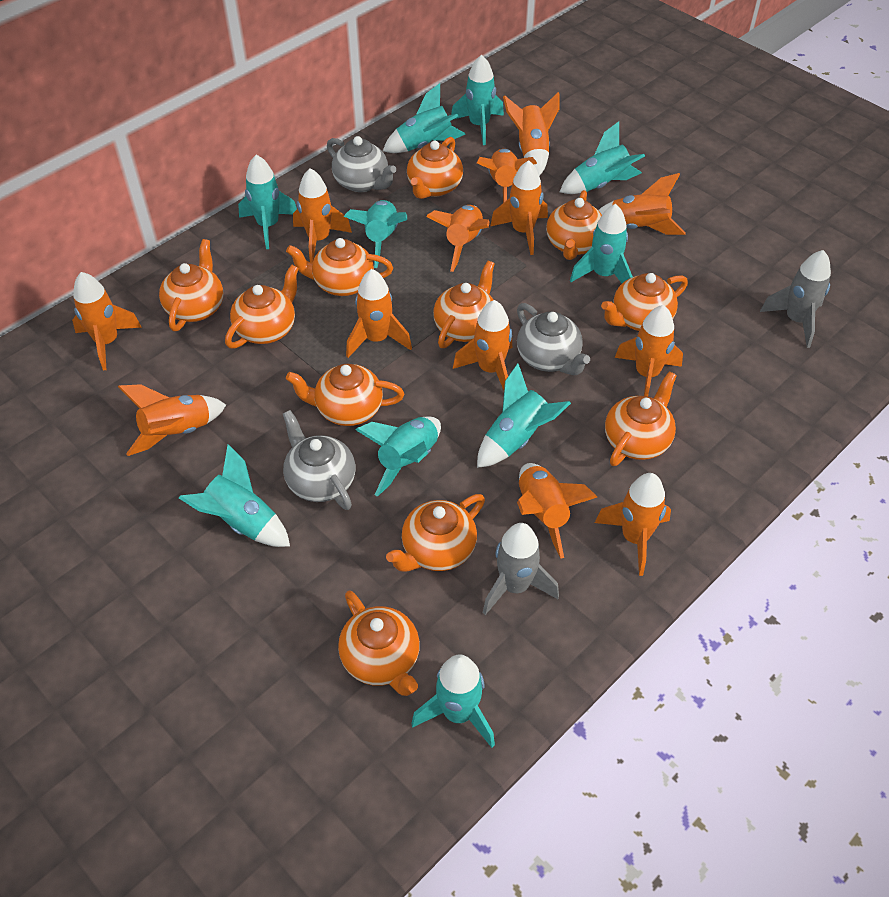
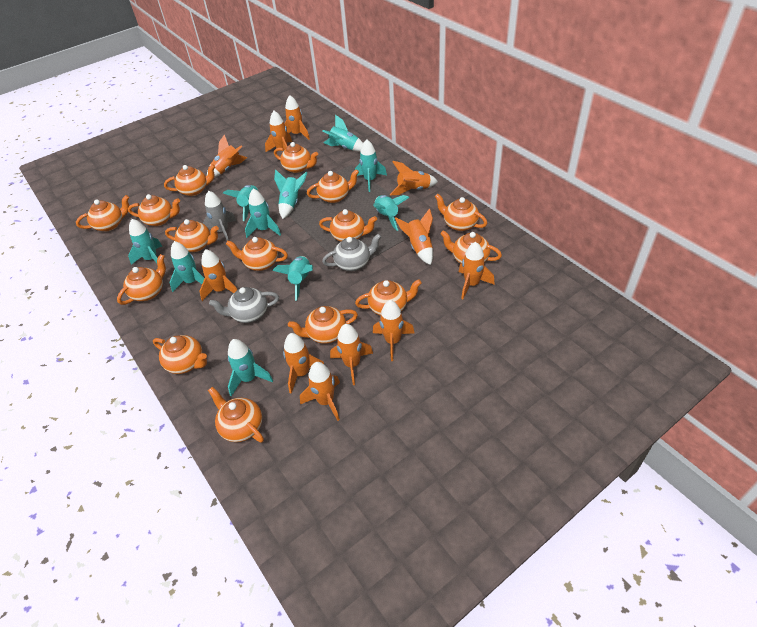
grey rocket: 2 -> 1
grey teapot: 3 -> 2
orange rocket: 13 -> 11
orange teapot: 11 -> 15

